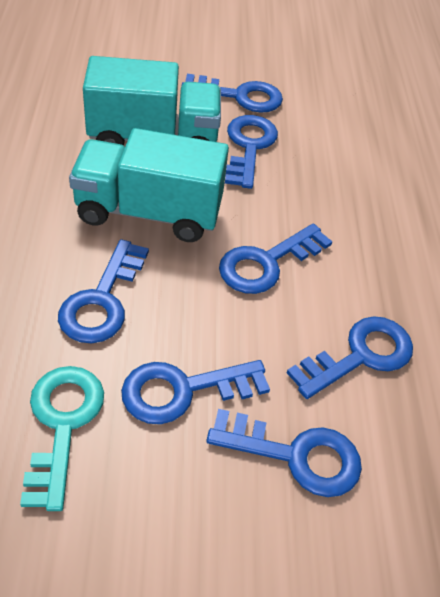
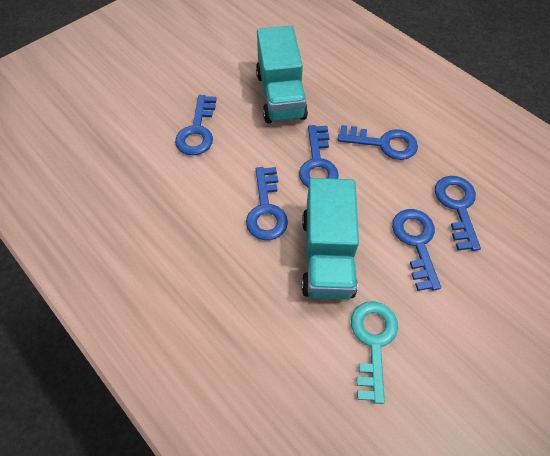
blue key: 7 -> 6

